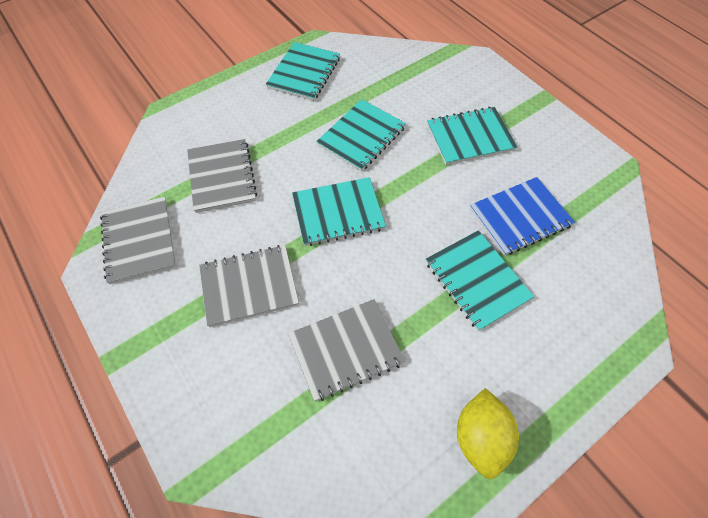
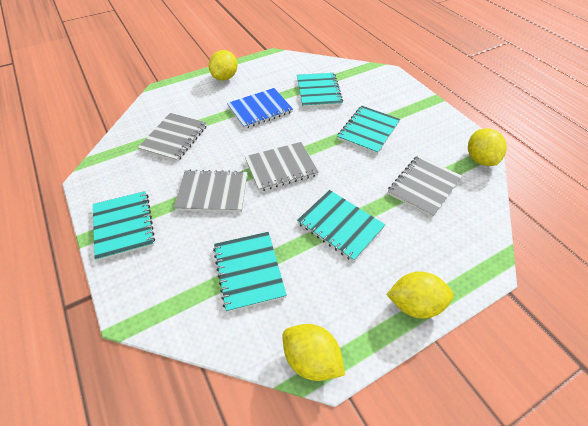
yellow lemon: 1 -> 4

